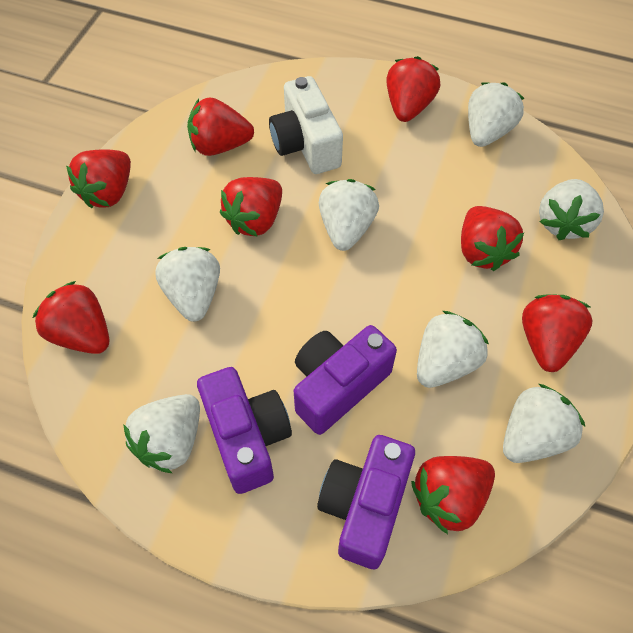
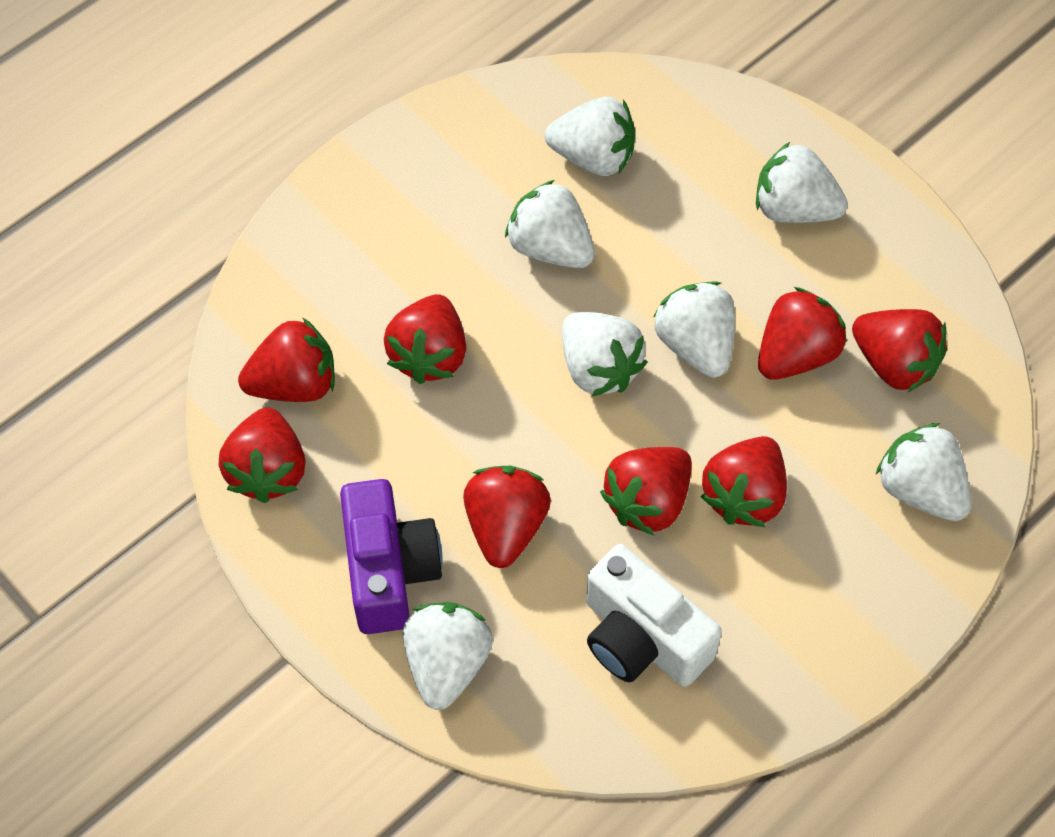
purple camera: 3 -> 1

